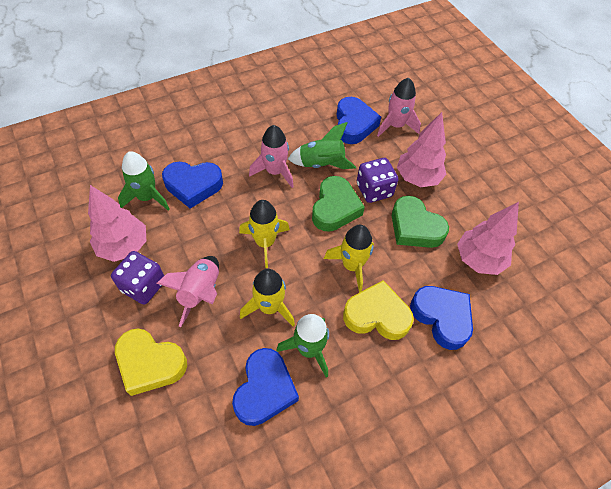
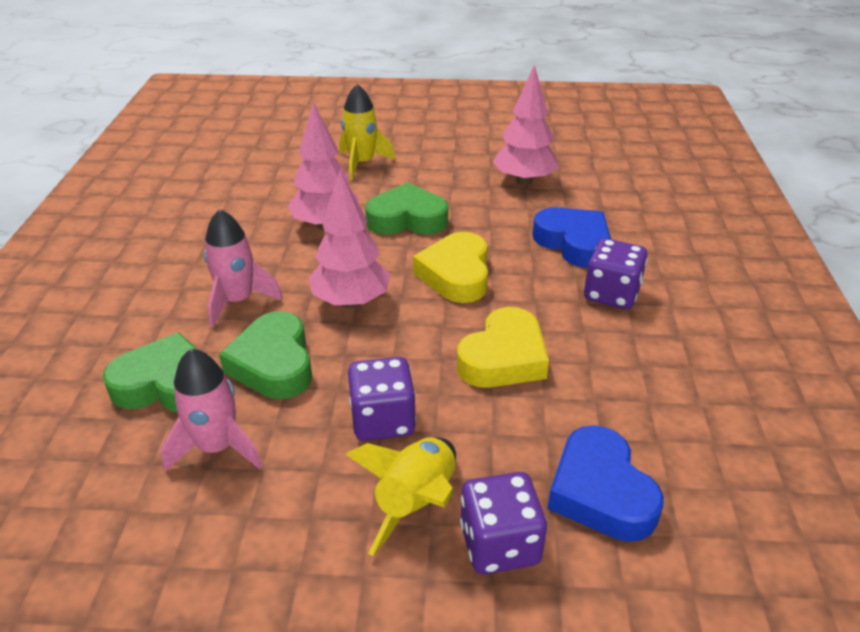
blue heart: 4 -> 2
green heart: 2 -> 3
green rocket: 3 -> 0
pink rocket: 3 -> 2
purple dice: 2 -> 3
yellow rocket: 3 -> 2

